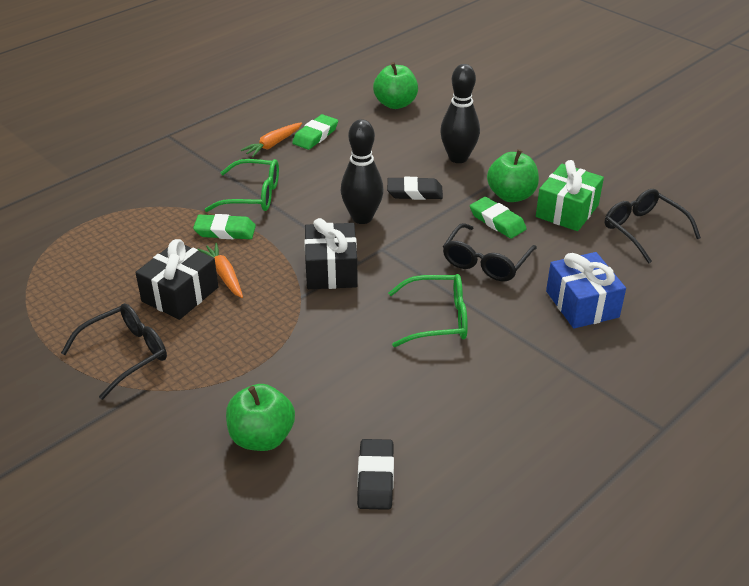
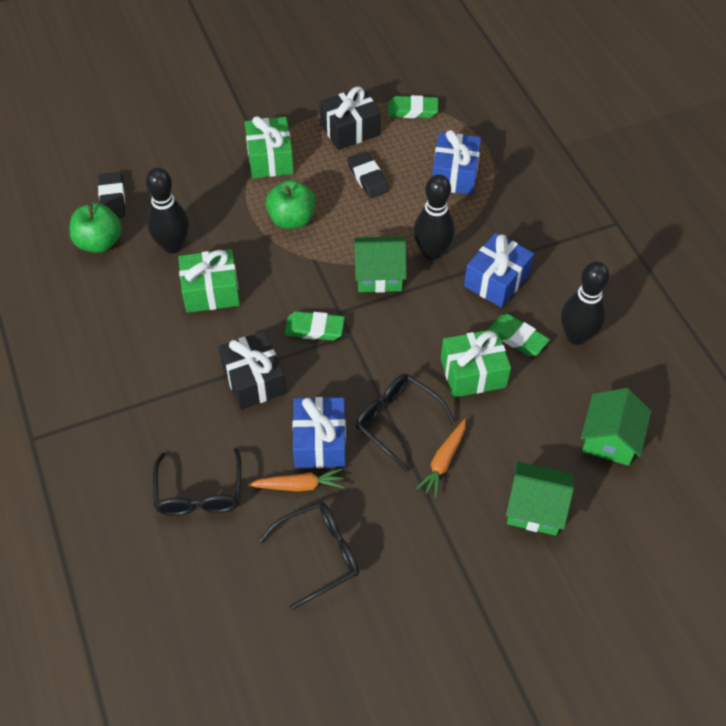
black bowling pin: 2 -> 3
blue gift: 1 -> 3
green apple: 3 -> 2
green gift: 1 -> 3
green glasses: 2 -> 0
green house: 0 -> 3

